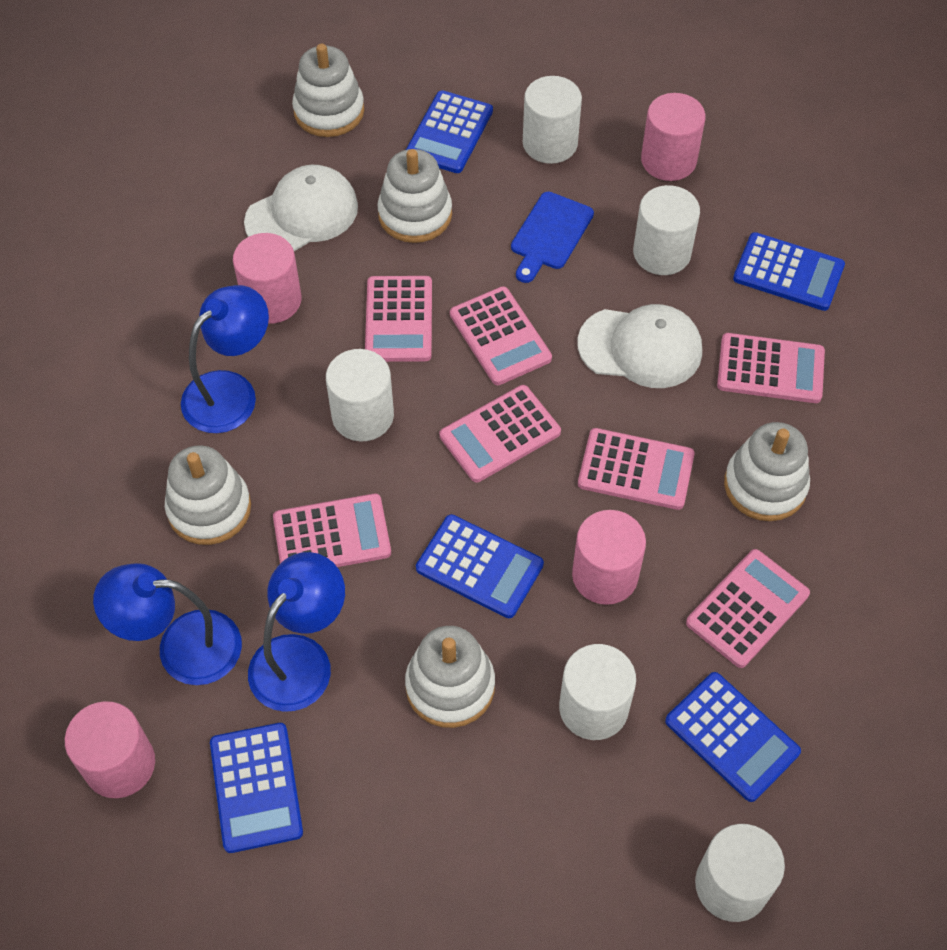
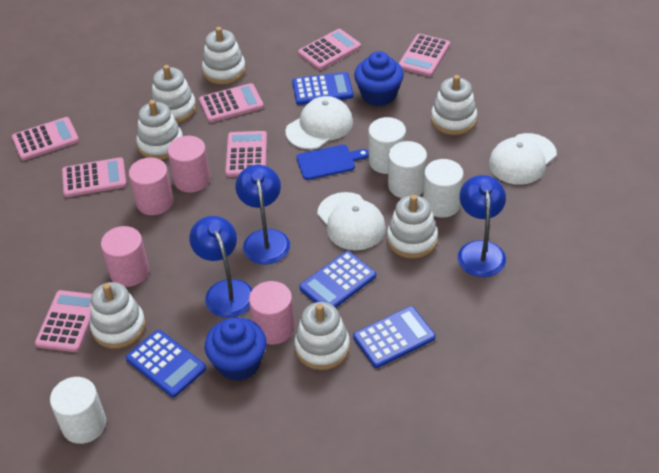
blue calculator: 5 -> 4
blue cupcake: 0 -> 2
white cap: 2 -> 3
white cylinder: 5 -> 4
white stacking toy: 5 -> 7

